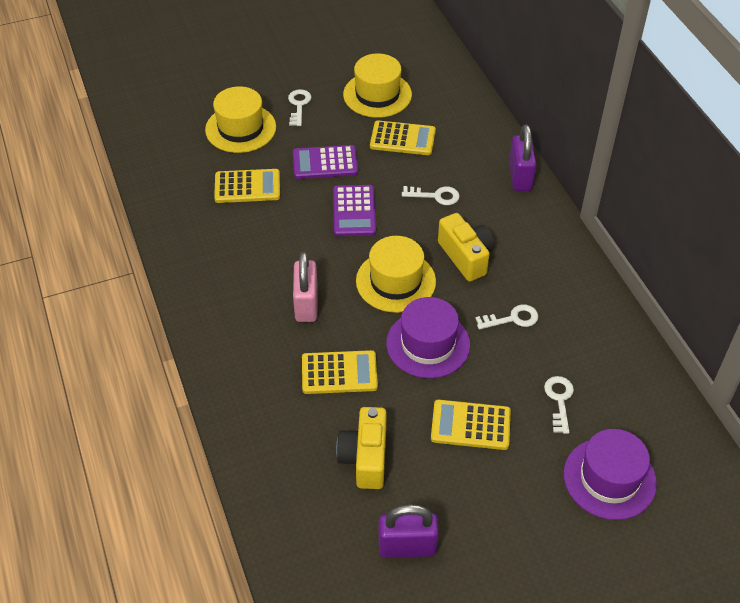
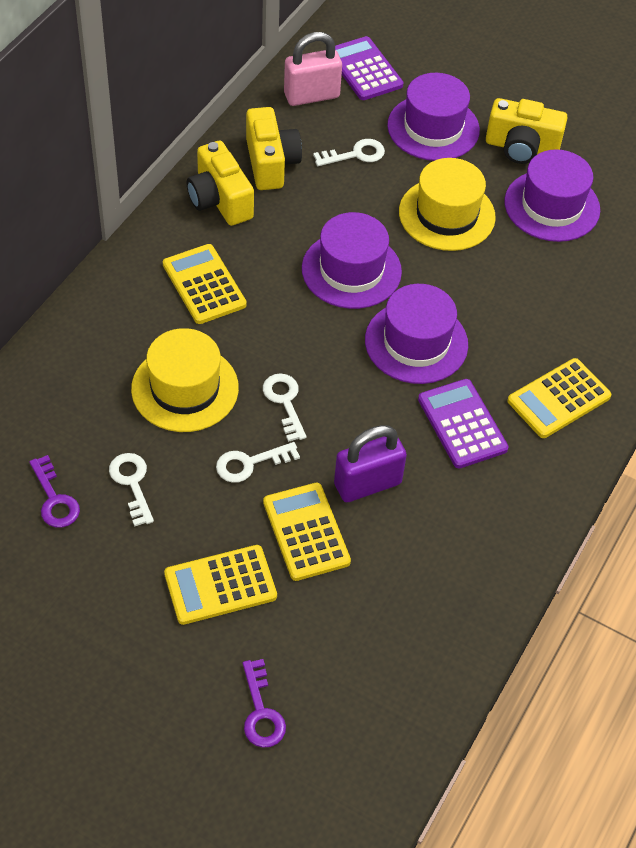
purple hat: 2 -> 4
purple key: 0 -> 2
purple padlock: 2 -> 1
yellow camera: 2 -> 3
yellow hat: 3 -> 2

